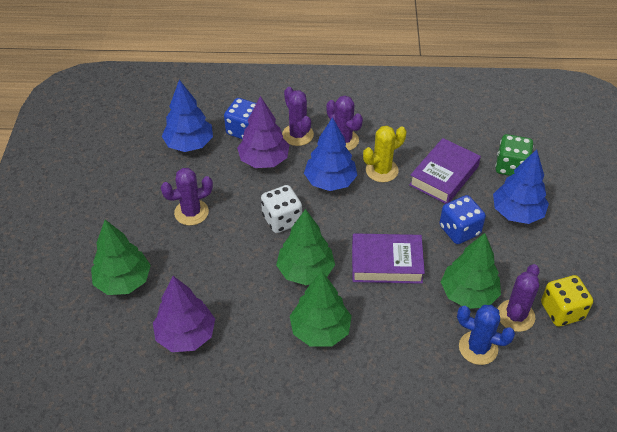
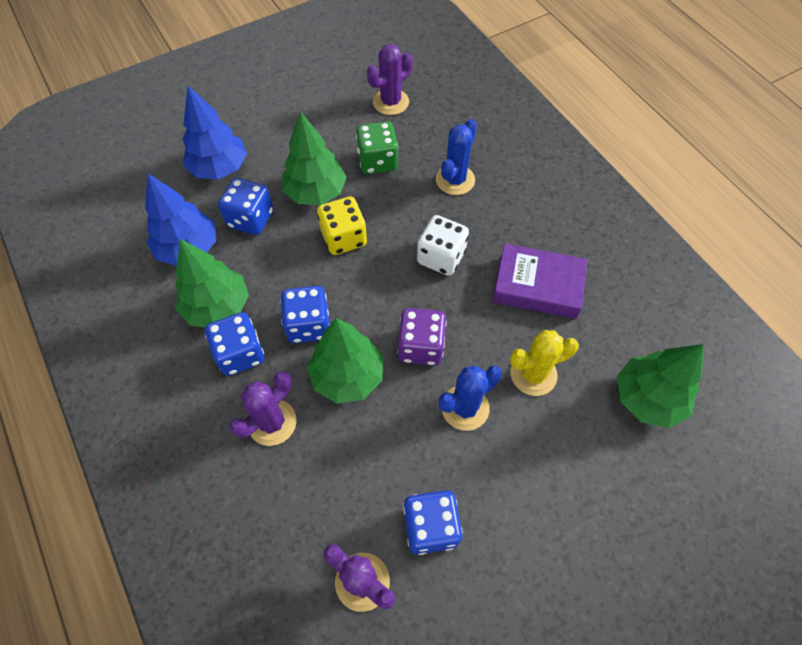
blue cactus: 1 -> 2
blue dice: 2 -> 4
blue tree: 3 -> 2
purple book: 2 -> 1
purple cactus: 4 -> 3
purple dice: 0 -> 1
purple tree: 2 -> 0

